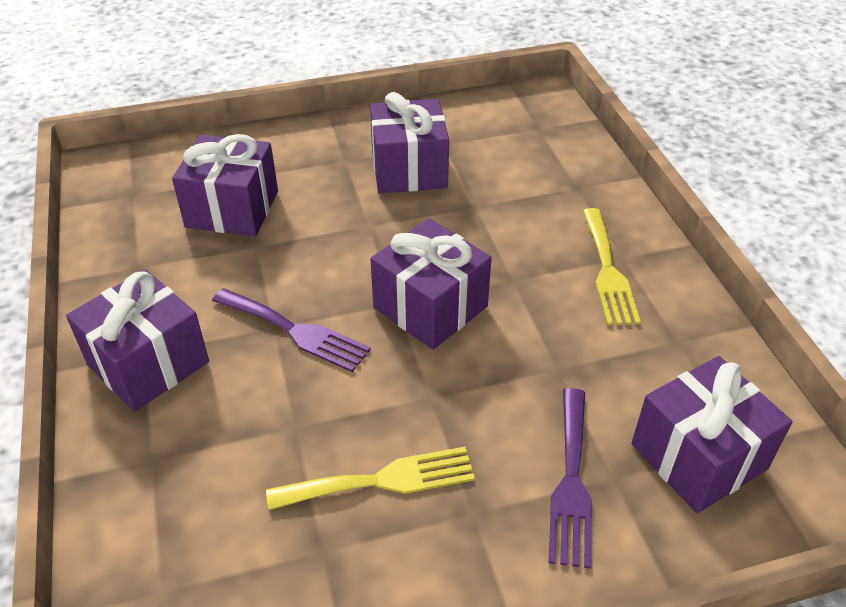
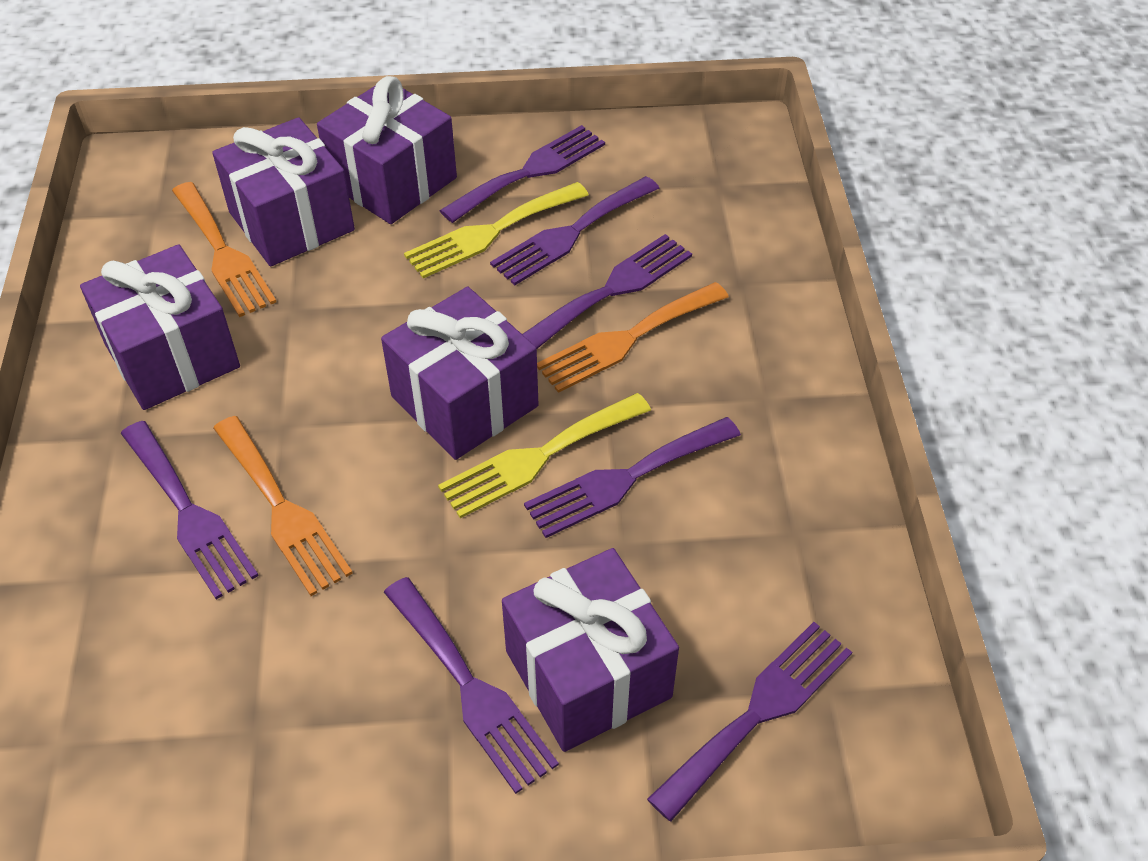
orange fork: 0 -> 3
purple fork: 2 -> 7

